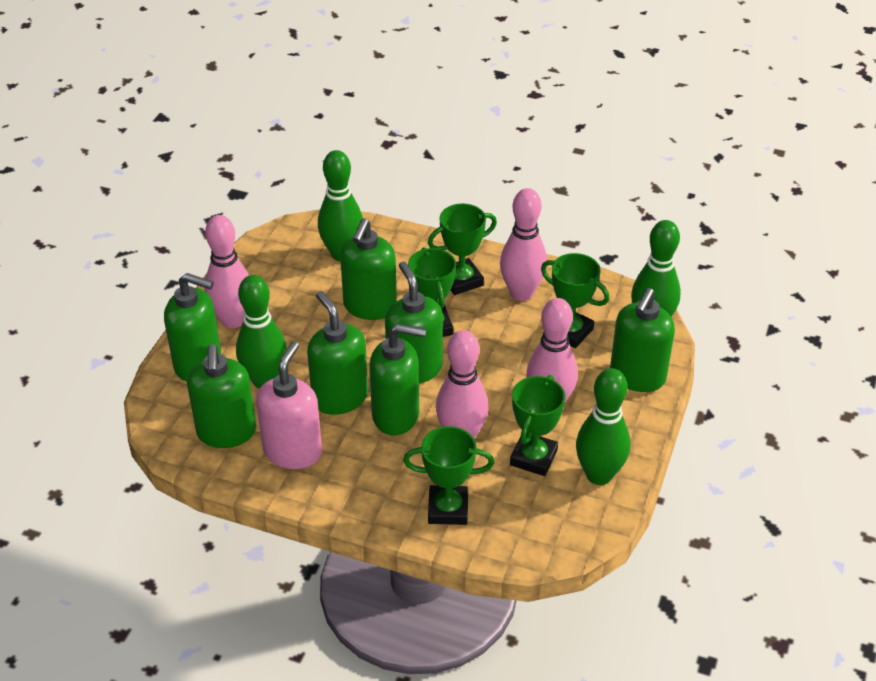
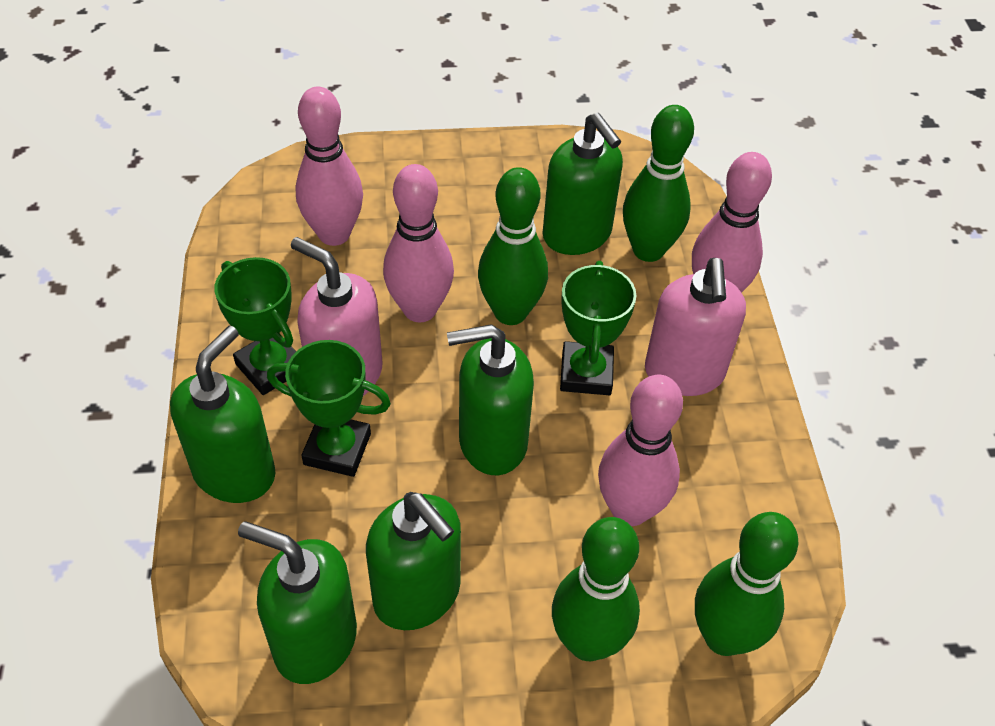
green soap dispenser: 7 -> 5
green trophy: 5 -> 3
pink soap dispenser: 1 -> 2

